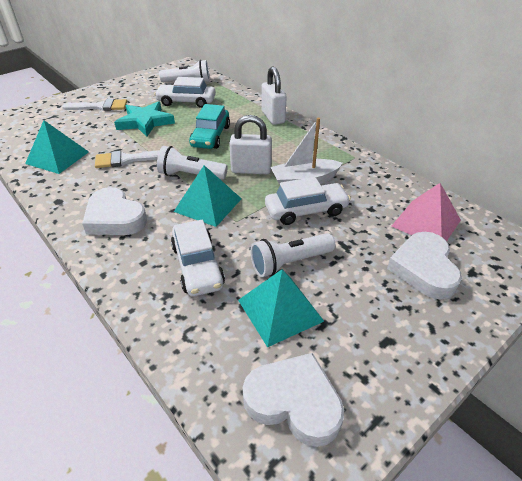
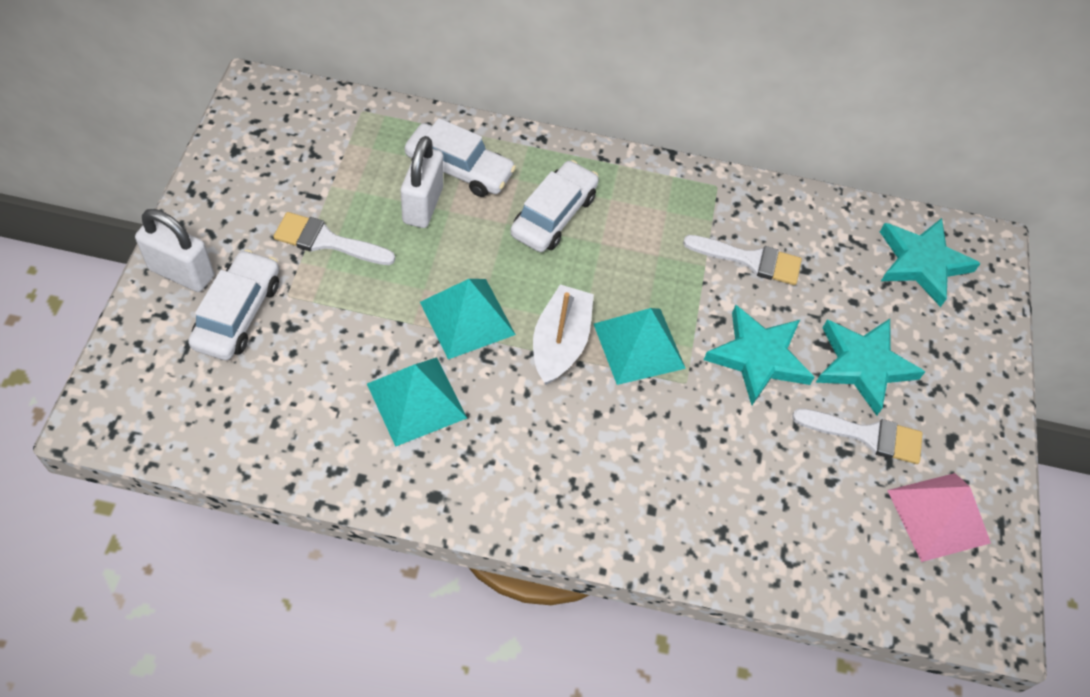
turquoise car: 1 -> 0
turquoise star: 1 -> 3
white brush: 2 -> 3
white flashlight: 3 -> 0
white heart: 3 -> 0

